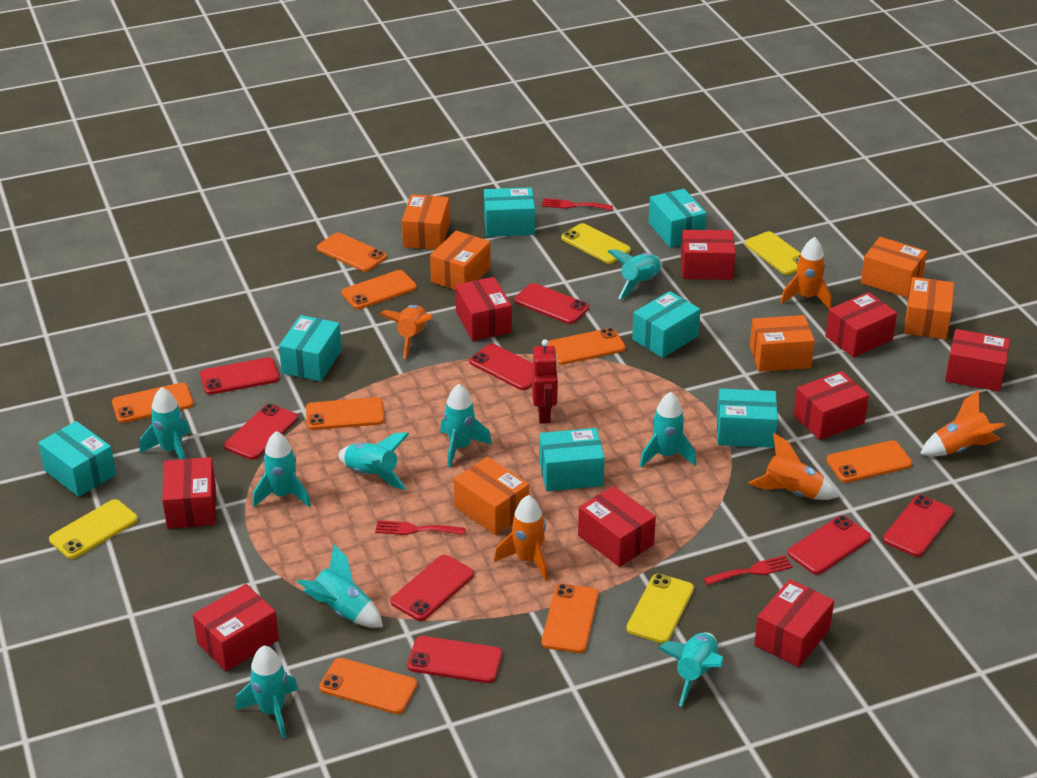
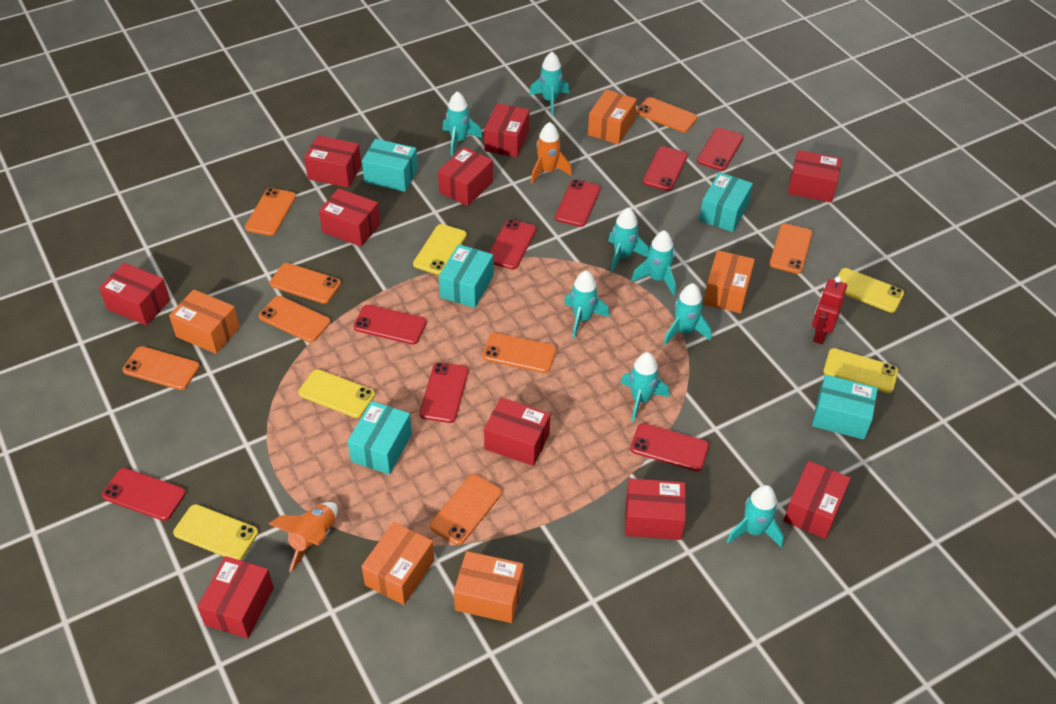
orange box: 6 -> 5
orange rocket: 5 -> 2
red box: 9 -> 10
red fork: 3 -> 0
turquoise box: 7 -> 5
turquoise rocket: 9 -> 8
yellow phone: 4 -> 5

